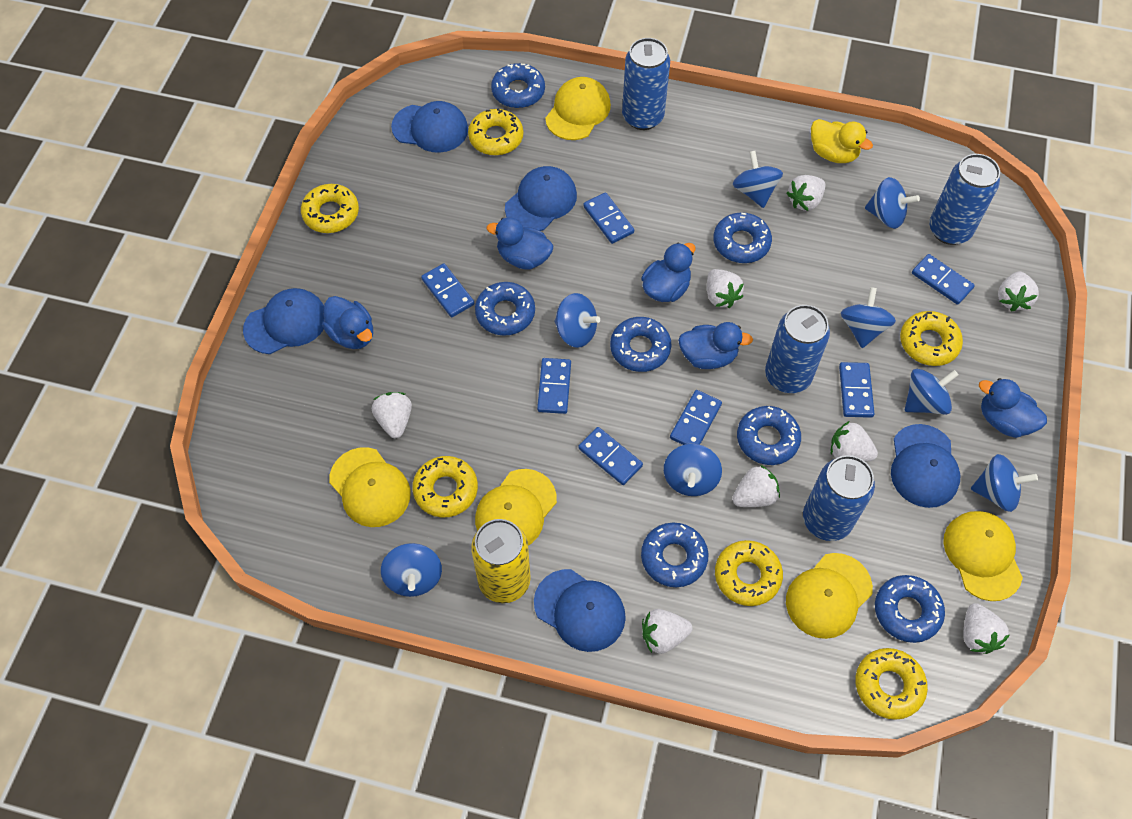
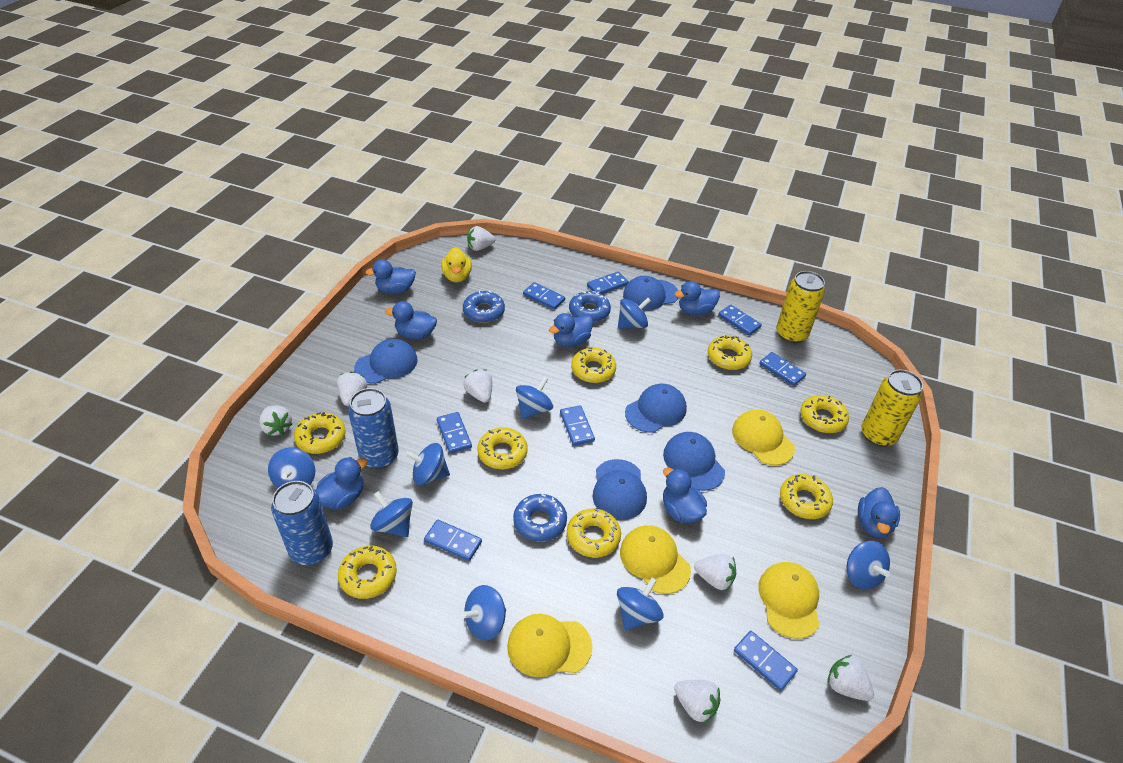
blue can: 4 -> 2
blue domino: 7 -> 8
blue donut: 7 -> 3
blue duck: 5 -> 7
white strawberry: 8 -> 7
yellow can: 1 -> 2
yellow cap: 5 -> 4
yellow donut: 6 -> 8

